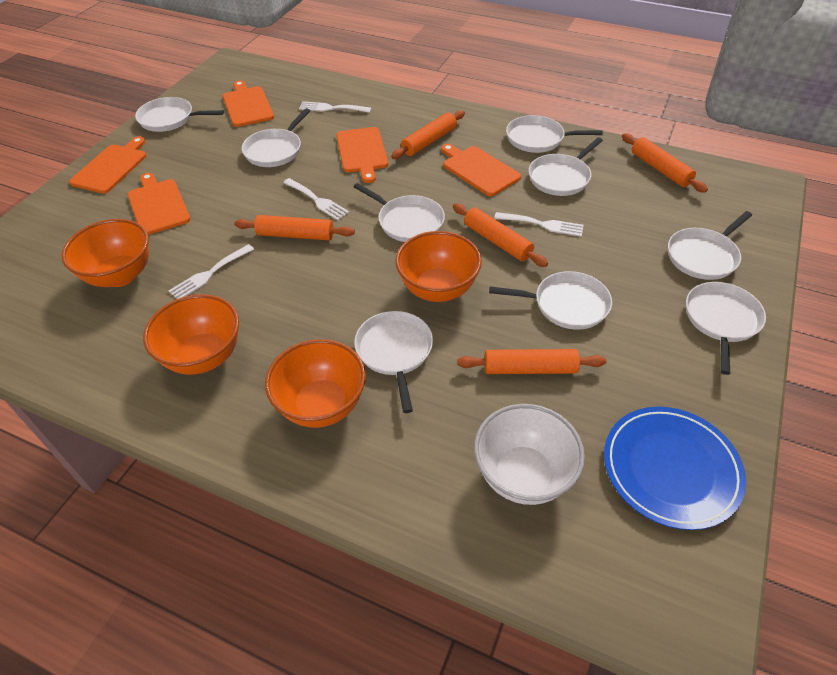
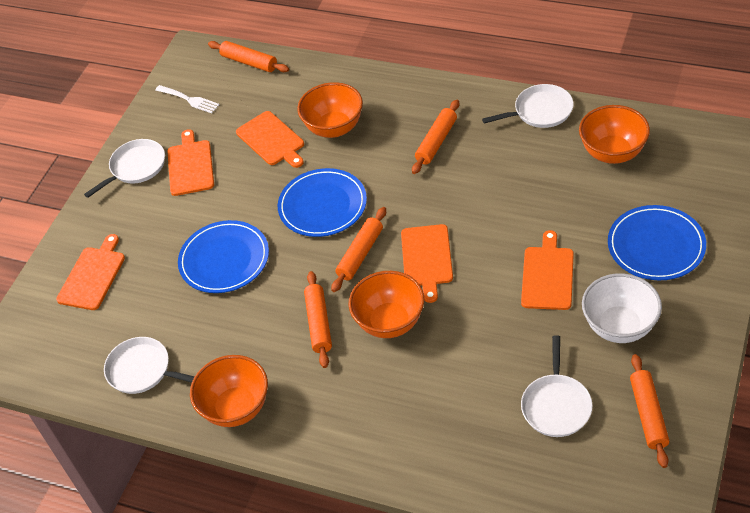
blue plate: 1 -> 3
white fork: 4 -> 1
white pan: 9 -> 4

